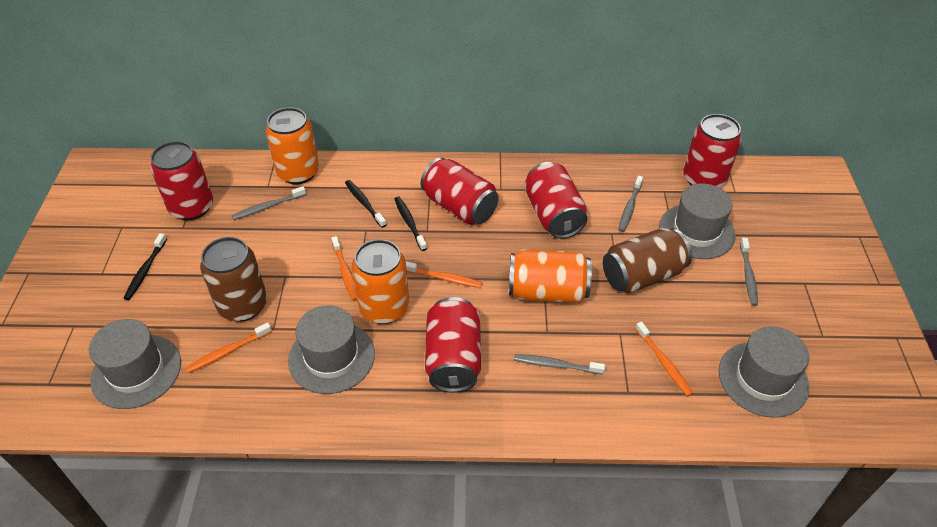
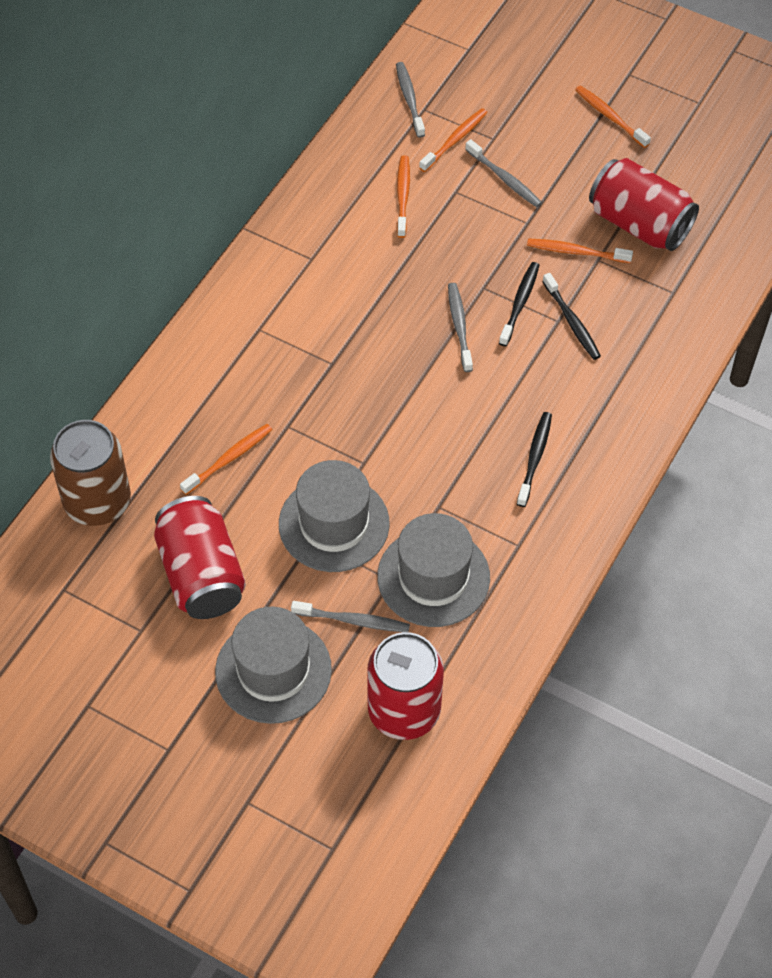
brown can: 2 -> 1
grey hat: 4 -> 3
orange can: 3 -> 0
orange toothbrush: 4 -> 5
red can: 5 -> 3

